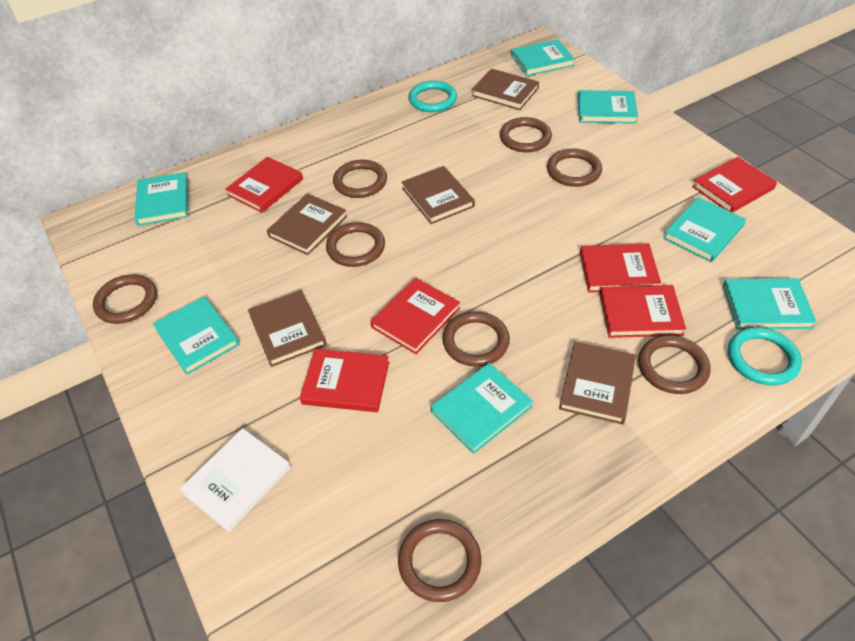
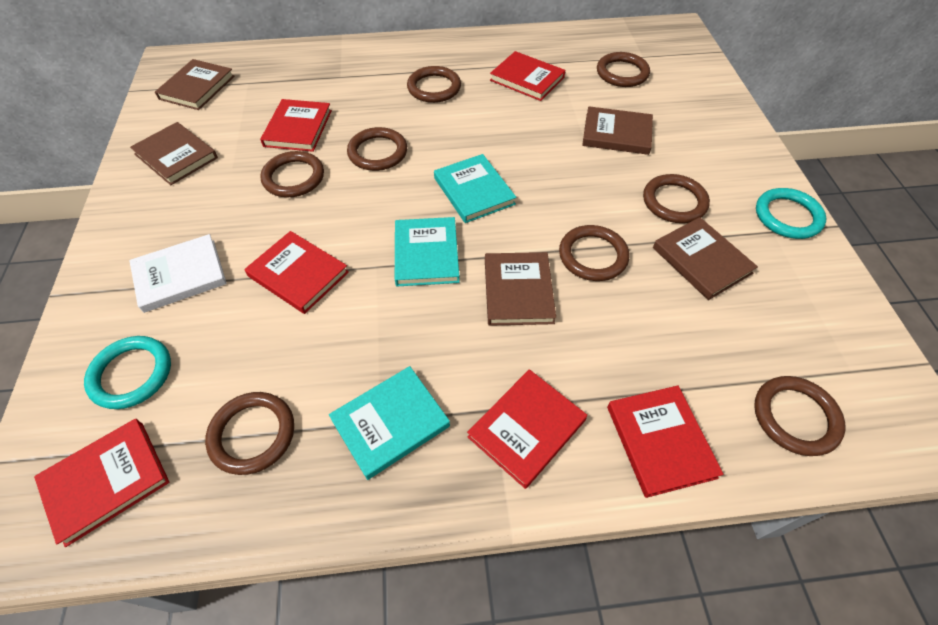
turquoise book: 7 -> 3

